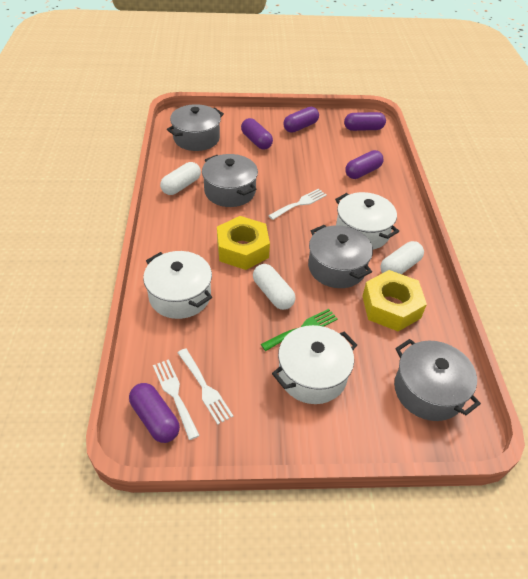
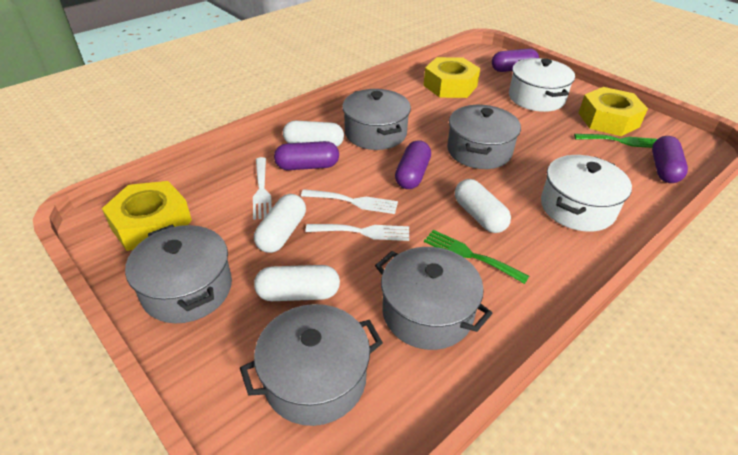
green fork: 1 -> 2
grey pot: 4 -> 5
purple capsule: 5 -> 4
white capsule: 3 -> 4
white pot: 3 -> 2
yellow nut: 2 -> 3

